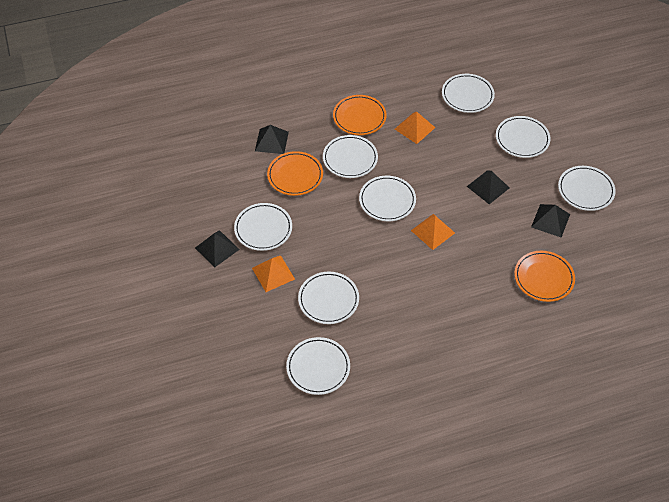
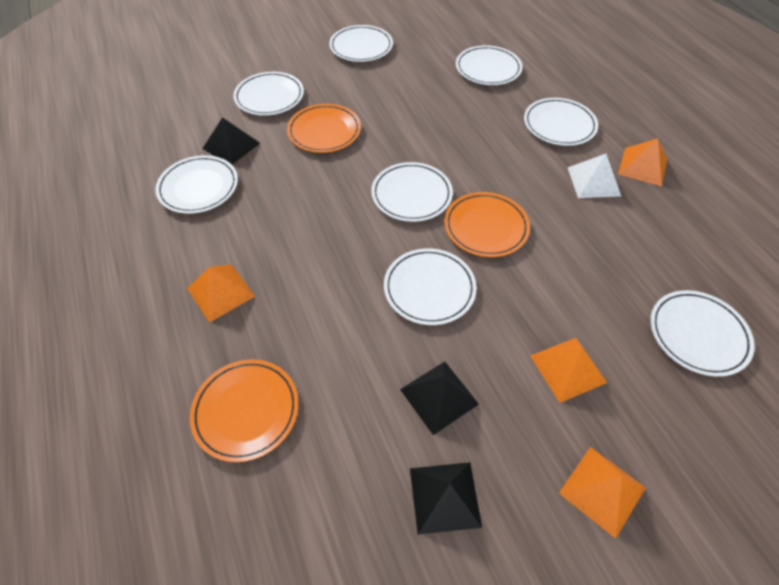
black pyramid: 4 -> 3
orange pyramid: 3 -> 4
white pyramid: 0 -> 1

